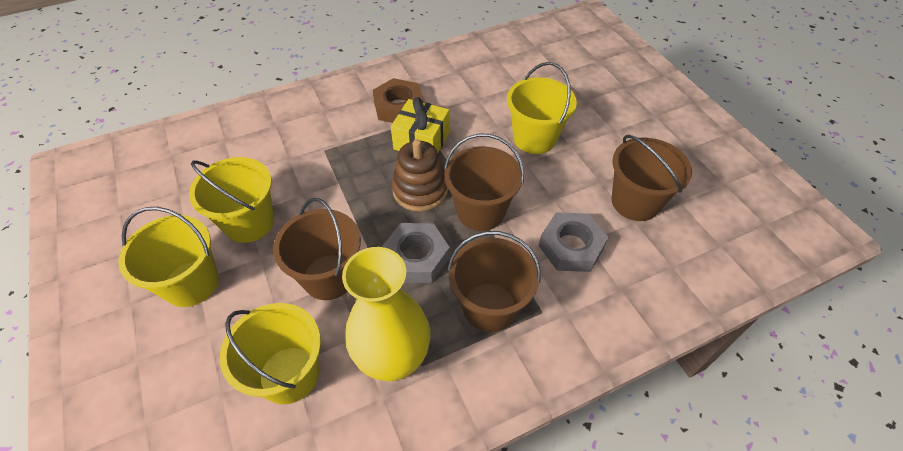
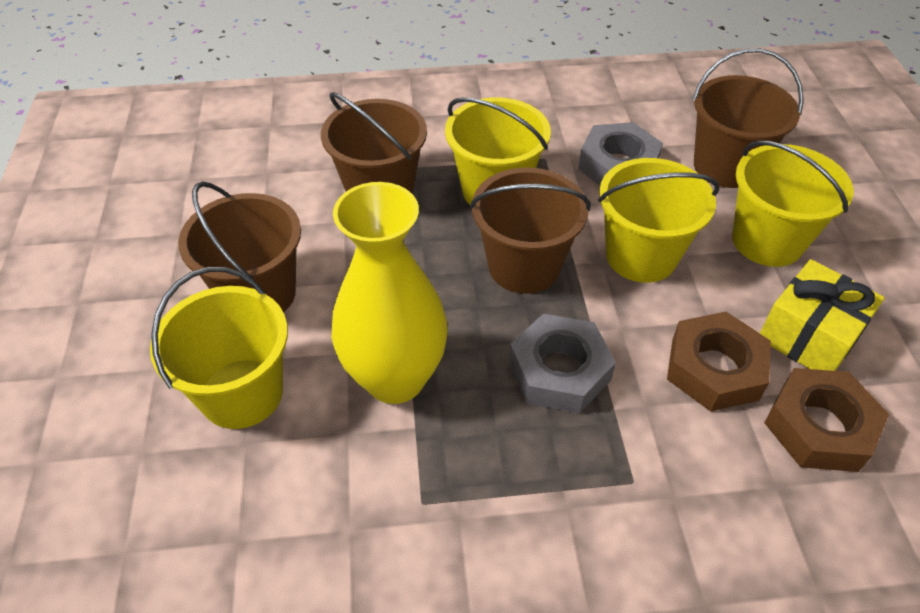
brown nut: 1 -> 2
brown stacking toy: 1 -> 0

